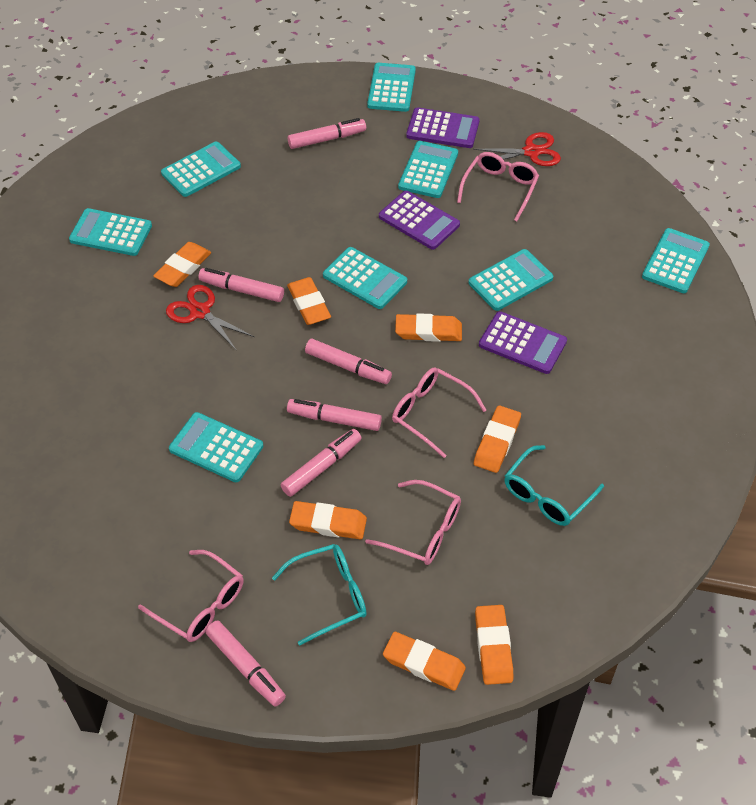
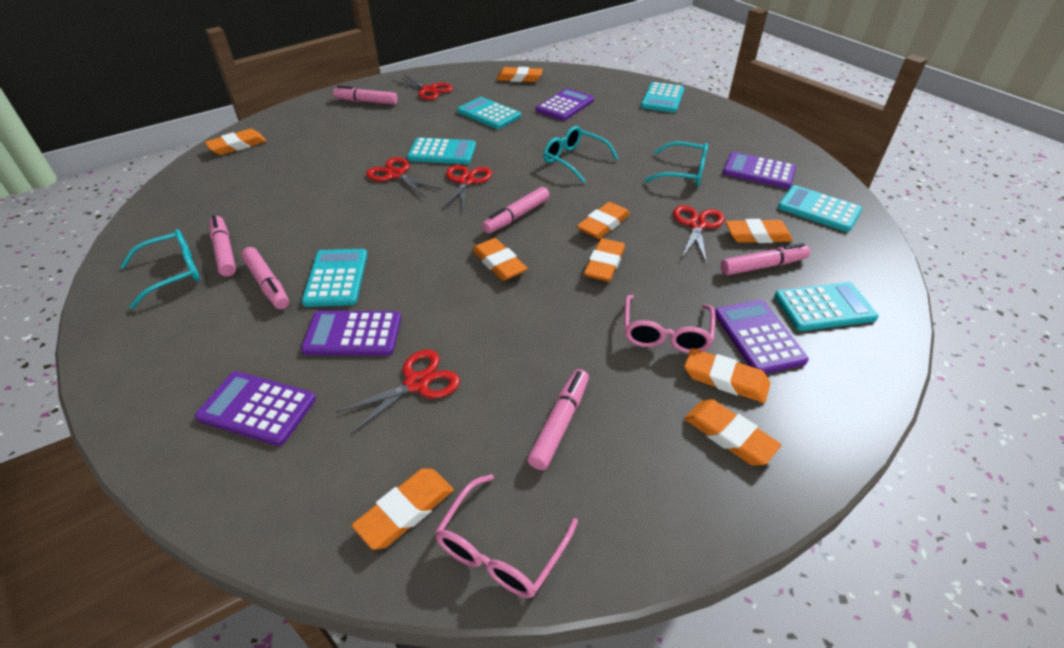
orange eraser: 7 -> 9
pink glasses: 4 -> 2
purple calculator: 3 -> 5
red scissors: 2 -> 5
turquoise calculator: 8 -> 6
turquoise glasses: 2 -> 3

